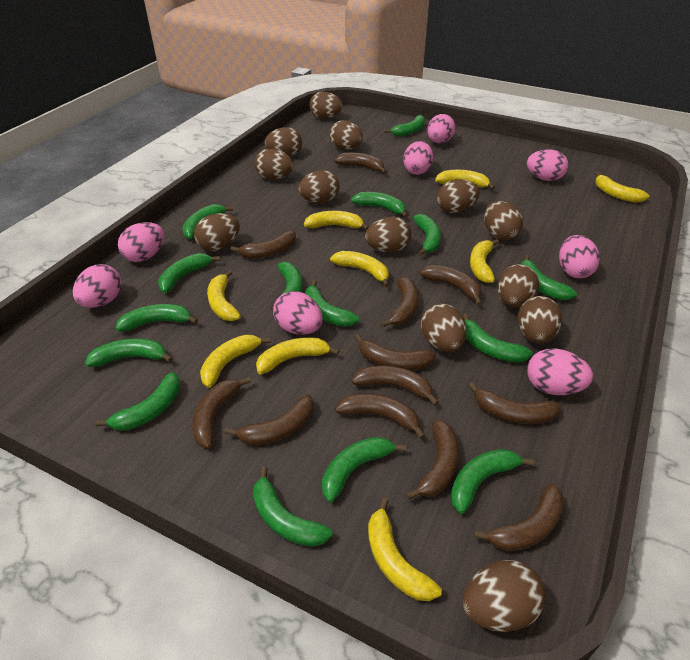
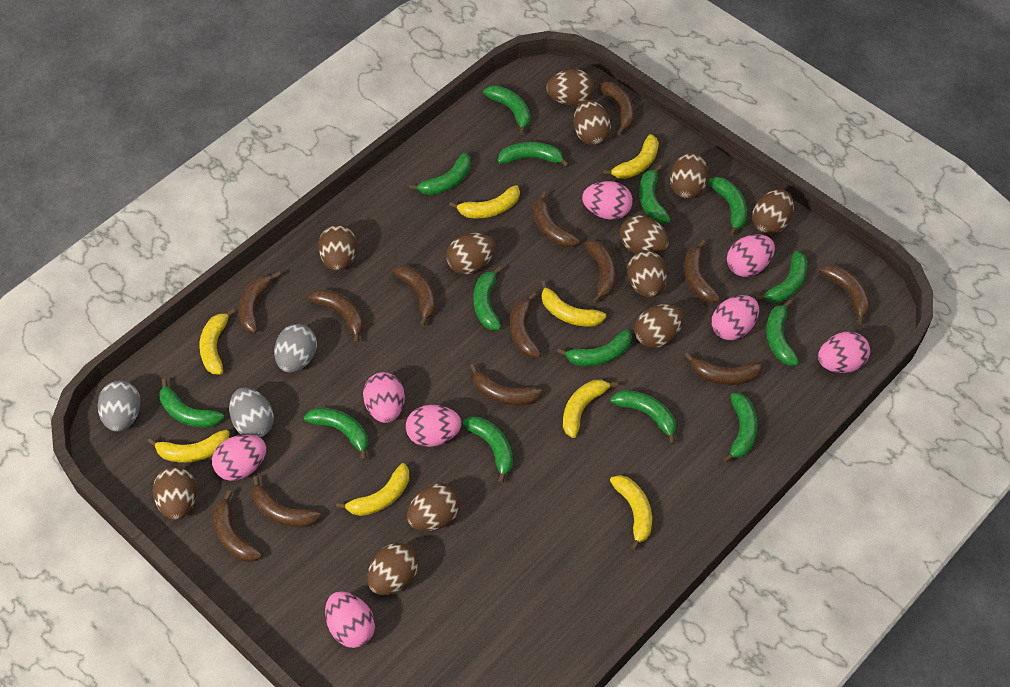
brown banana: 12 -> 13
brown egg: 13 -> 12
green banana: 15 -> 14
grey egg: 0 -> 3
yellow banana: 9 -> 8

